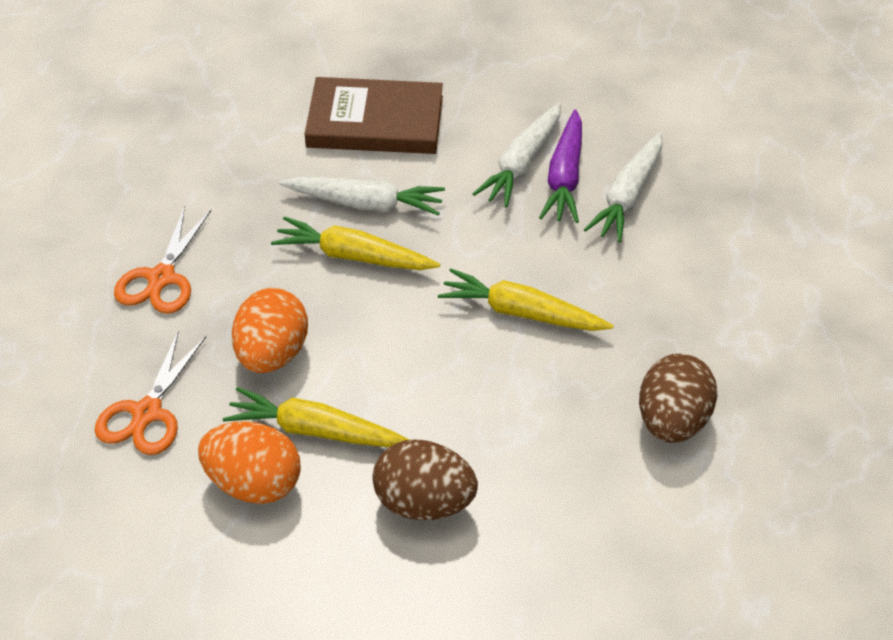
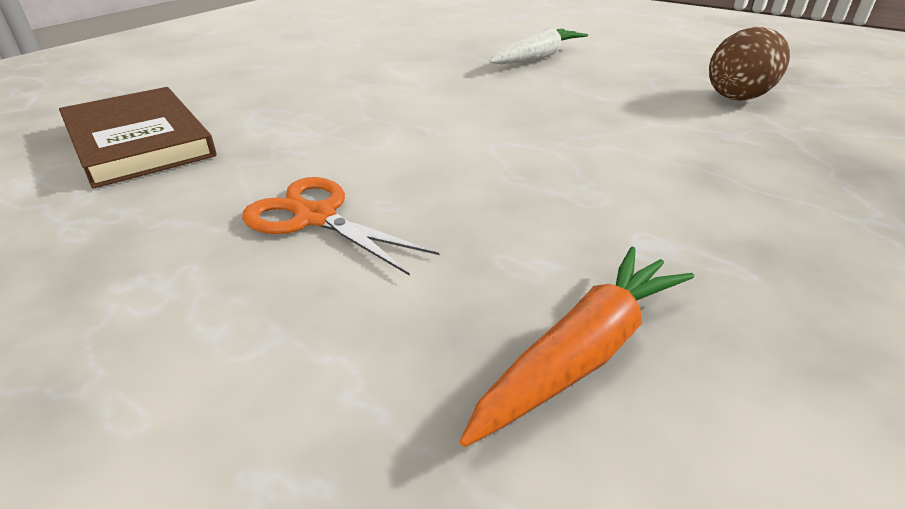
brown egg: 2 -> 1
orange carrot: 0 -> 1
orange egg: 2 -> 0
orange scissors: 2 -> 1
purple carrot: 1 -> 0
white carrot: 3 -> 1
yellow carrot: 3 -> 0

